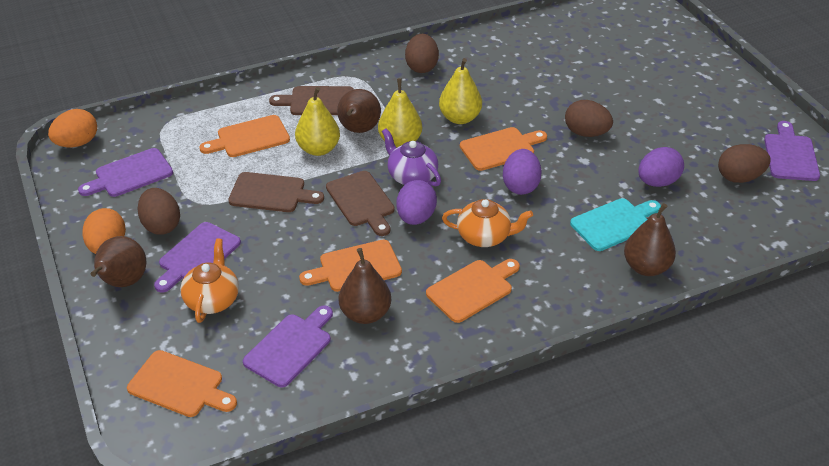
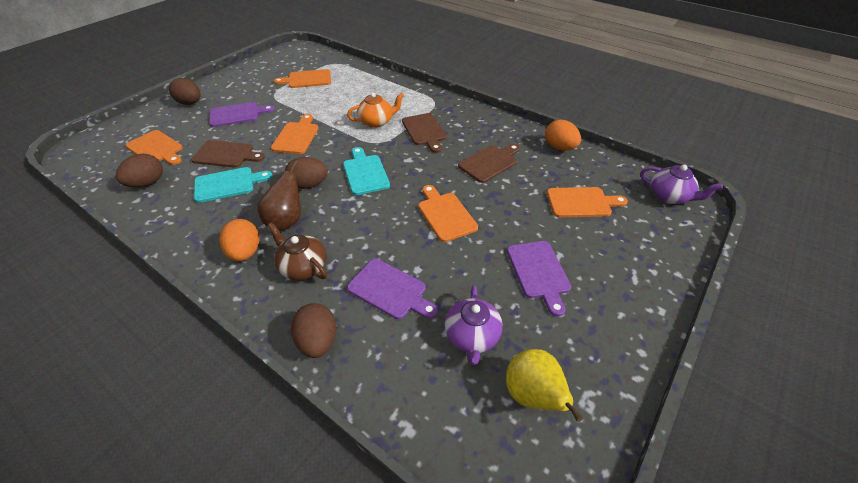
brown pear: 4 -> 1
brown teapot: 0 -> 1
orange teapot: 2 -> 1
purple cutting board: 4 -> 3
purple egg: 3 -> 0
purple teapot: 1 -> 2
turquoise cutting board: 1 -> 2
yellow pear: 3 -> 1

